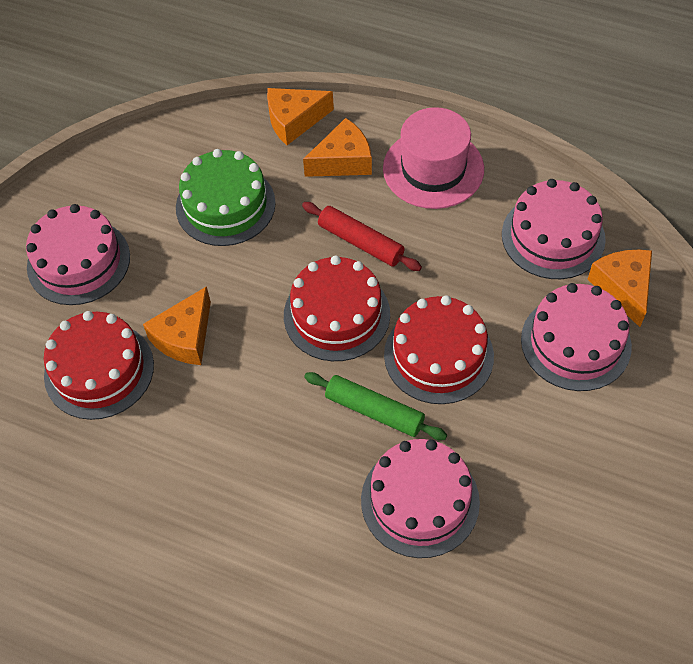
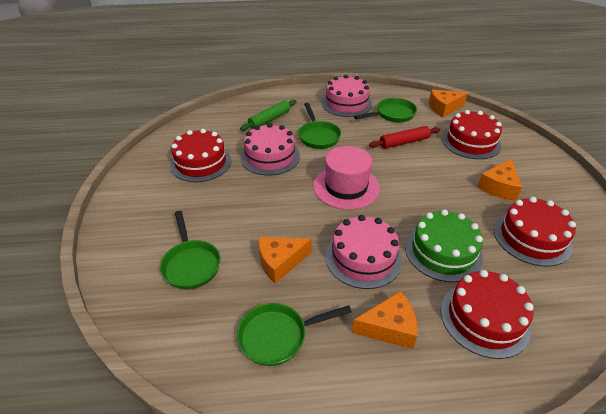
green pan: 0 -> 4
pink cake: 4 -> 3
red cake: 3 -> 4

